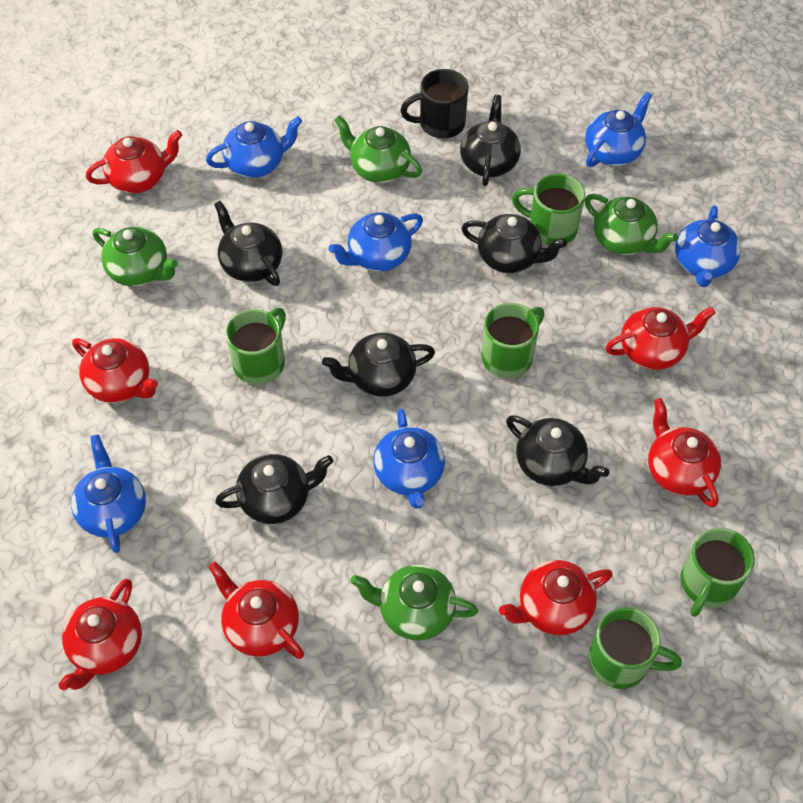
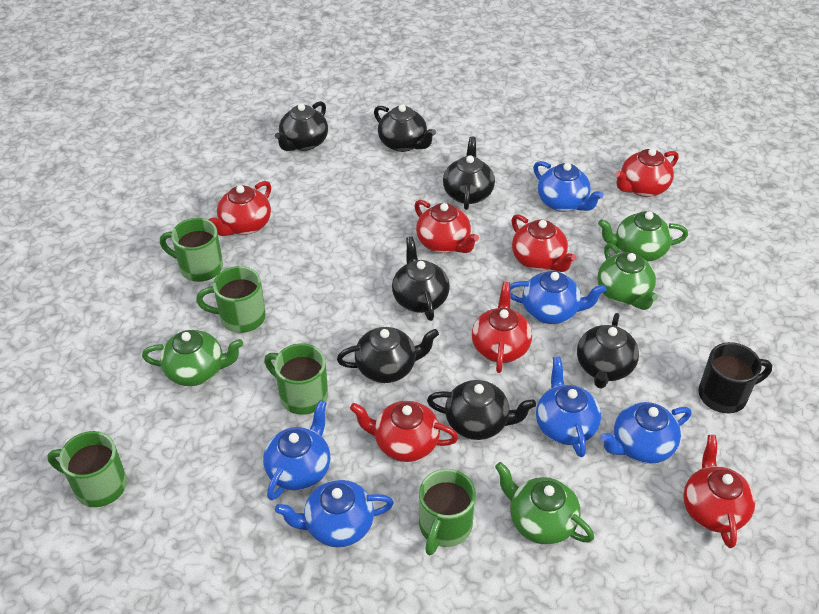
black teapot: 6 -> 7

